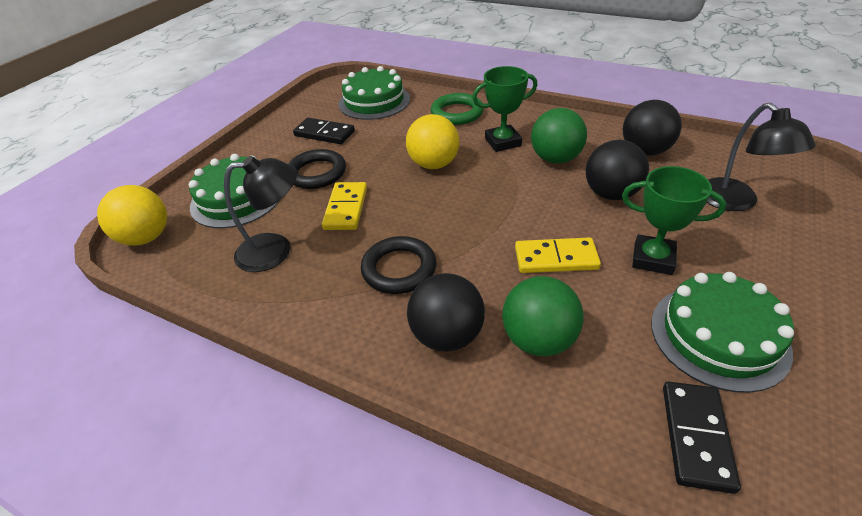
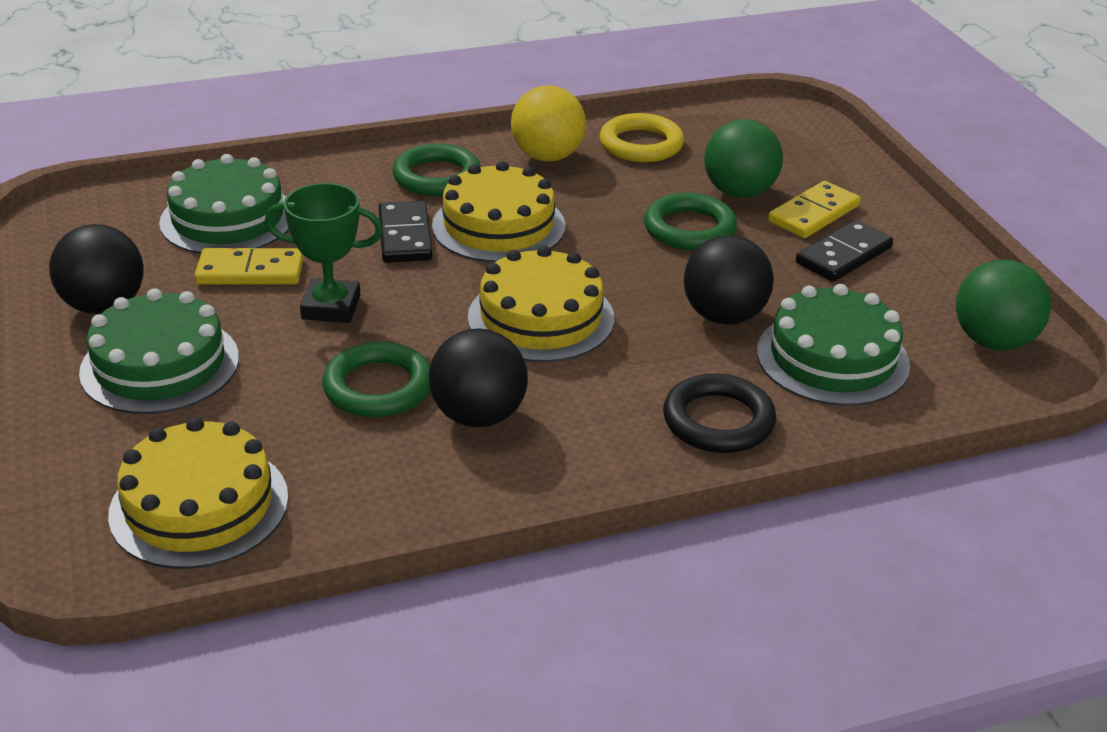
black lamp: 2 -> 0
black ring: 2 -> 1
green ring: 1 -> 3
green trophy: 2 -> 1
yellow ball: 2 -> 1
yellow cake: 0 -> 3
yellow ring: 0 -> 1

